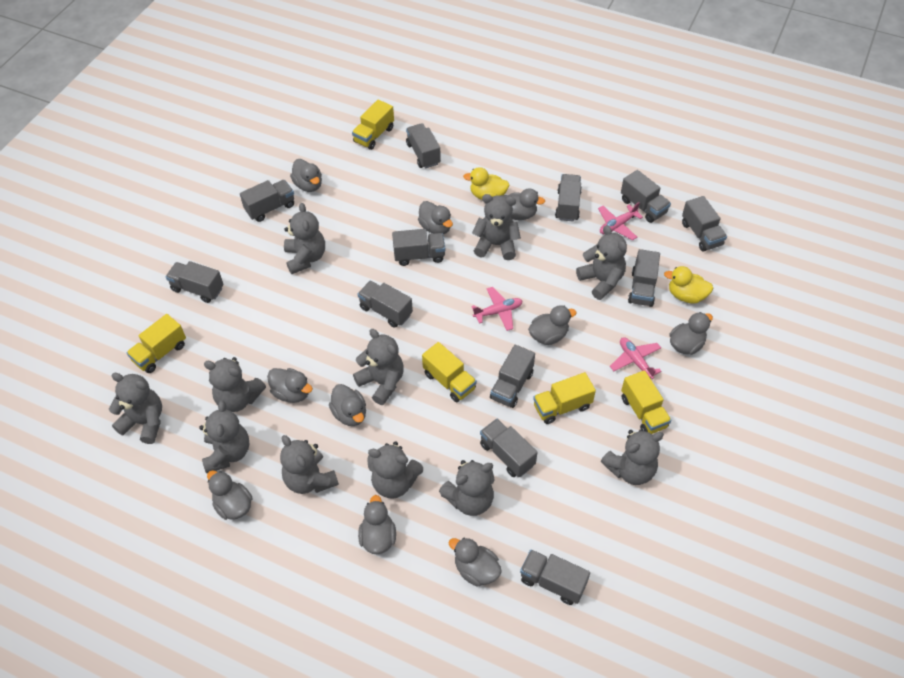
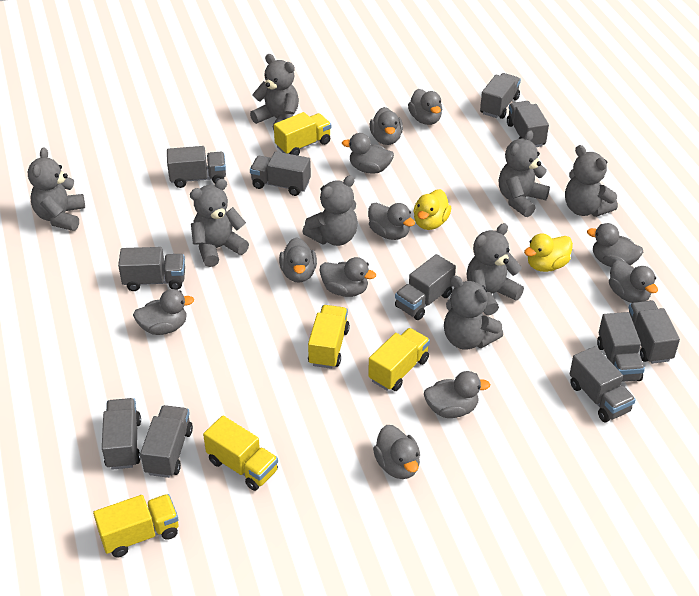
grey duck: 10 -> 11
grey teddy bear: 11 -> 8
grey truck: 12 -> 11
pink plane: 3 -> 0

